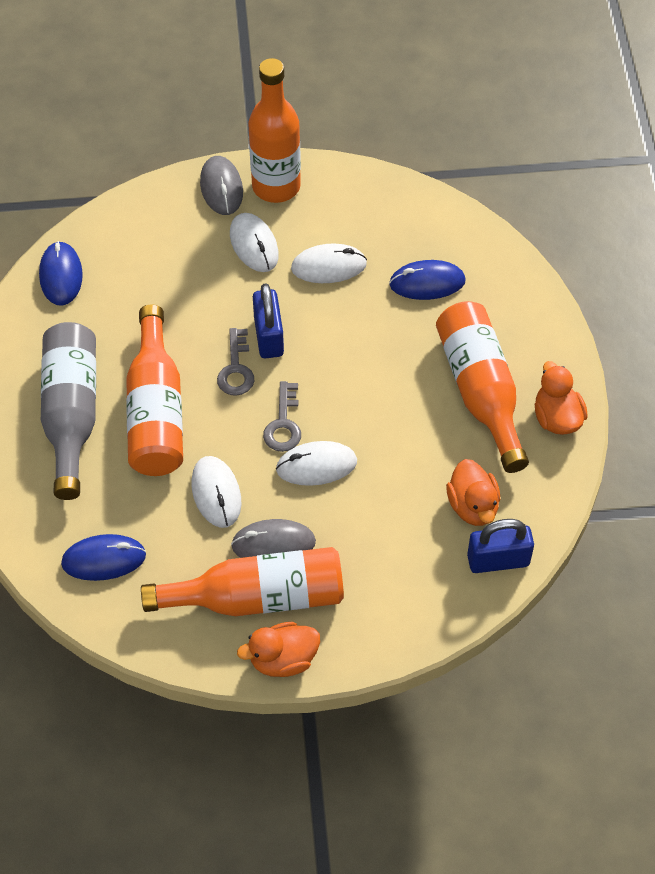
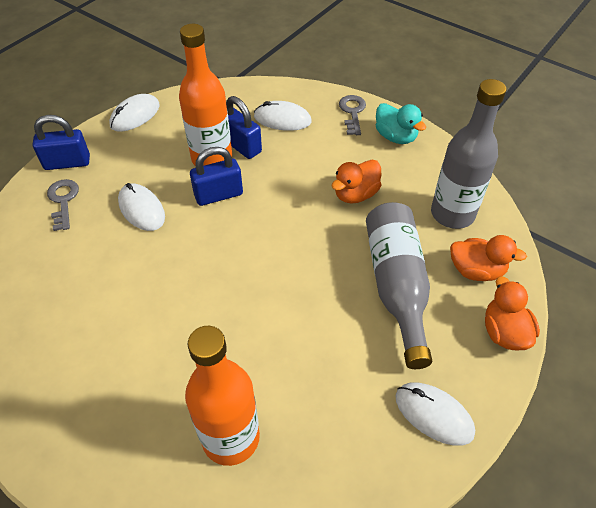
blue mouse: 3 -> 0
blue padlock: 2 -> 3
grey bottle: 1 -> 2
grey mouse: 2 -> 0
orange bottle: 4 -> 2
turquoise duck: 0 -> 1

